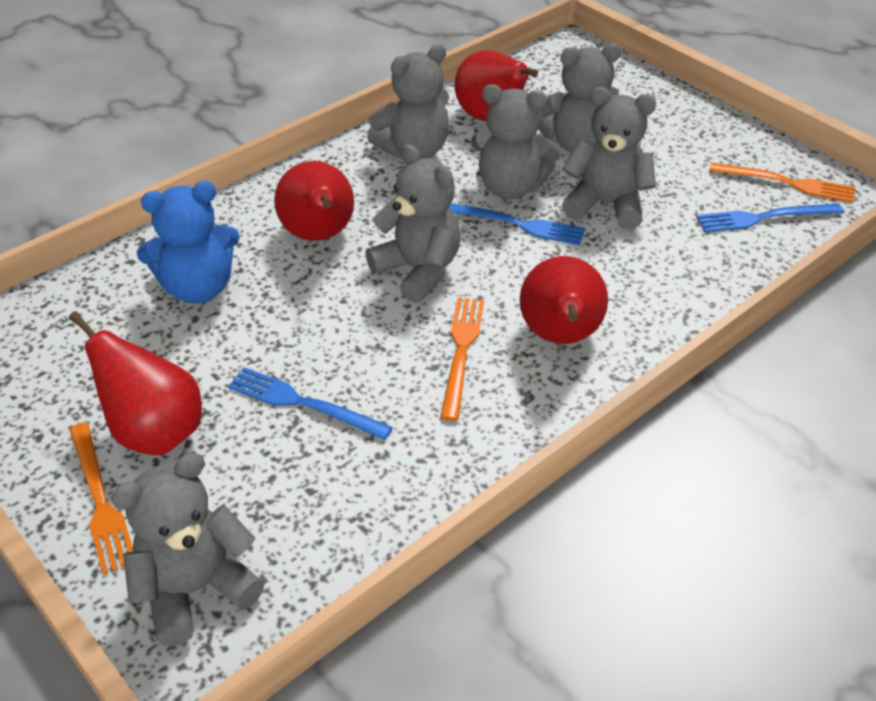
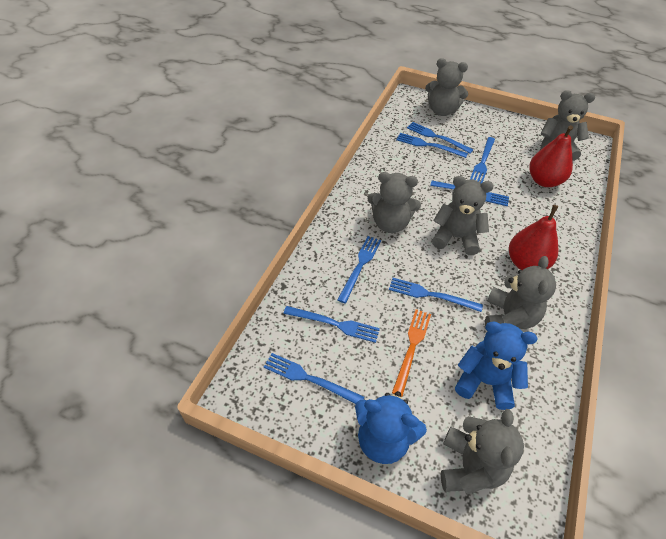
blue fork: 3 -> 8
blue teddy bear: 1 -> 2
orange fork: 3 -> 1
red pear: 4 -> 2

